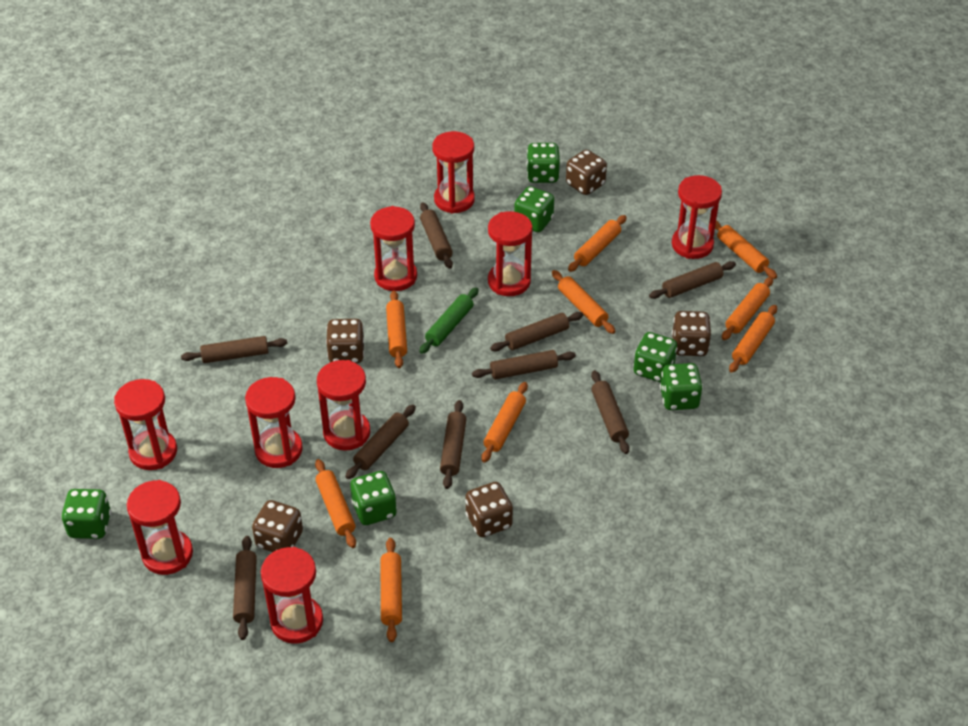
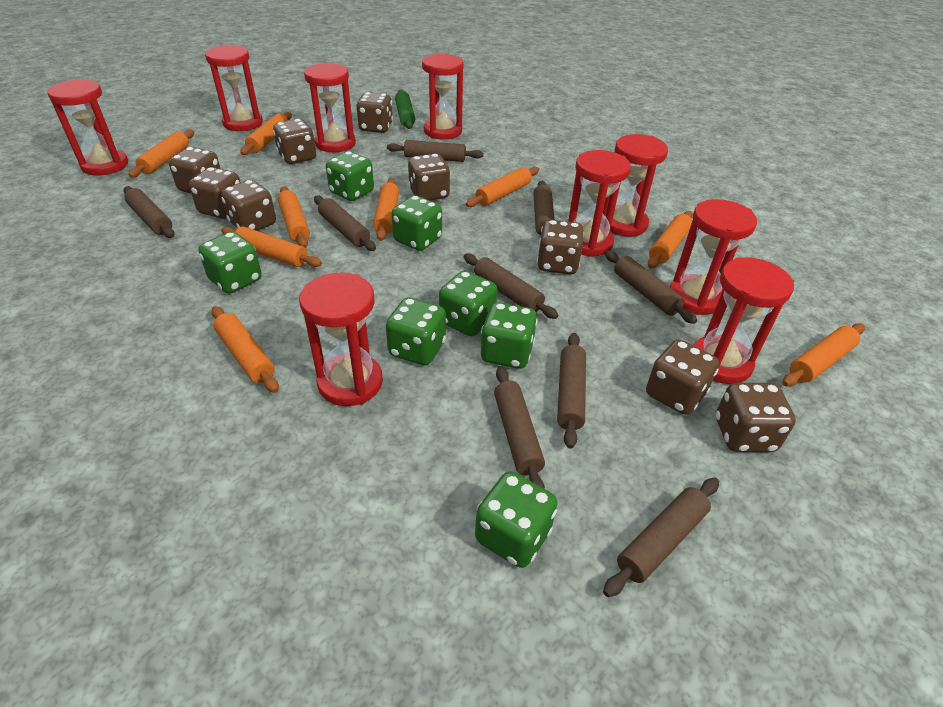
brown dice: 5 -> 9
green dice: 6 -> 7

